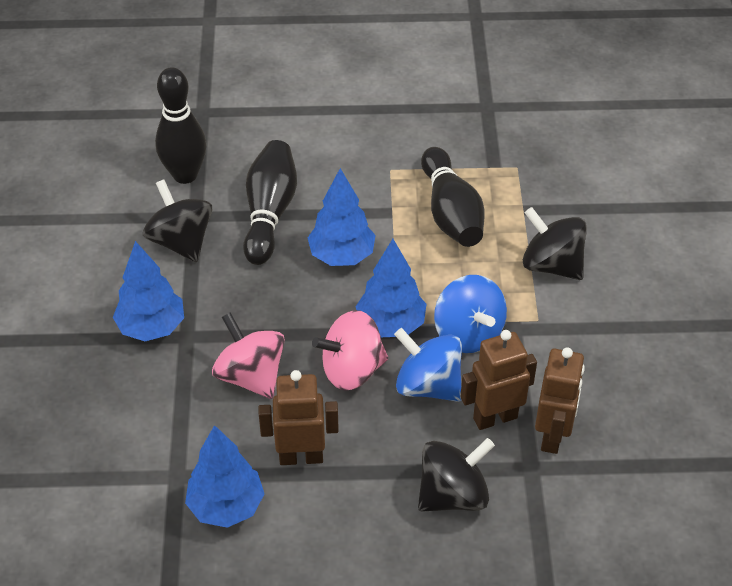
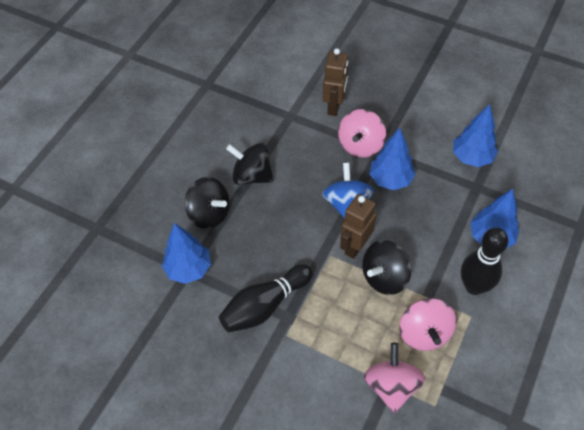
black bowling pin: 3 -> 2
blue spinning top: 2 -> 1
brown robot: 3 -> 2
pink spinning top: 2 -> 3

